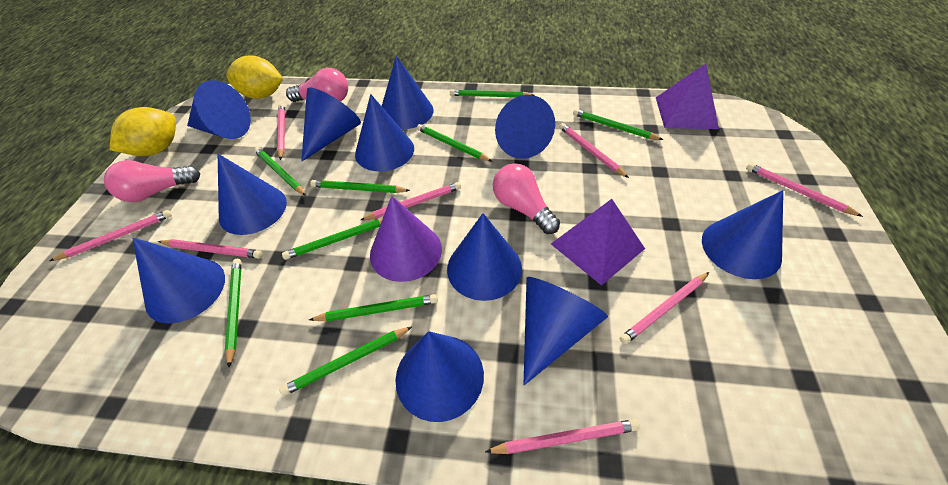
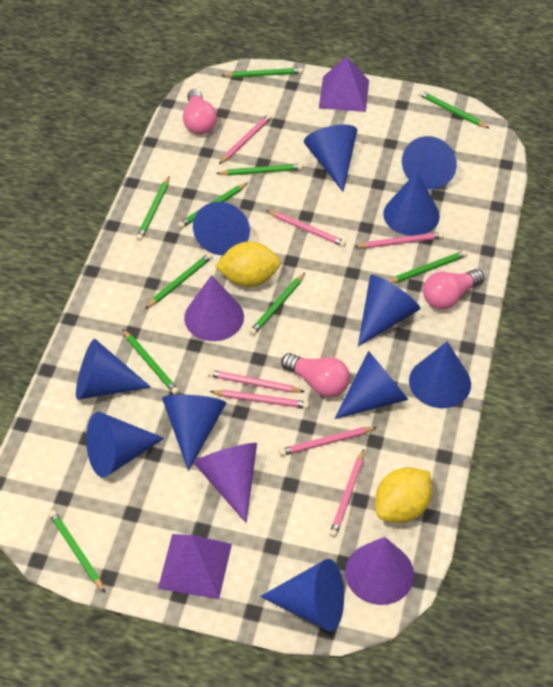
green pencil: 9 -> 10
pink pencil: 8 -> 7
purple cone: 1 -> 3

